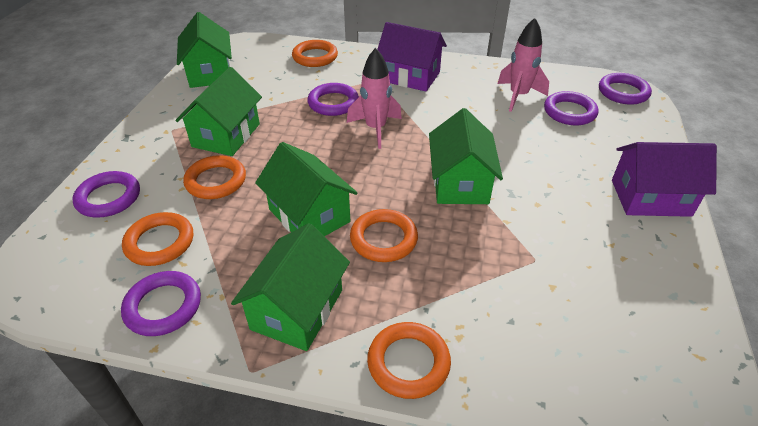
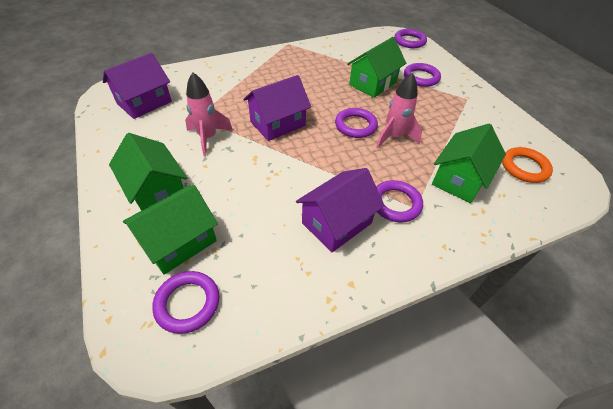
green house: 5 -> 4
orange ring: 5 -> 1
purple house: 2 -> 3

